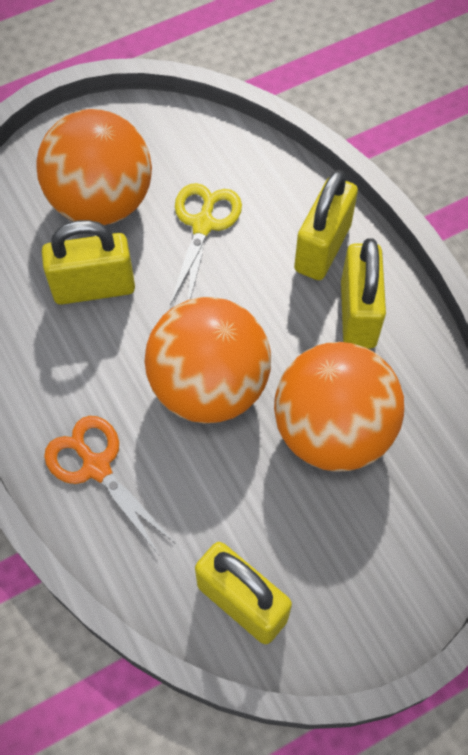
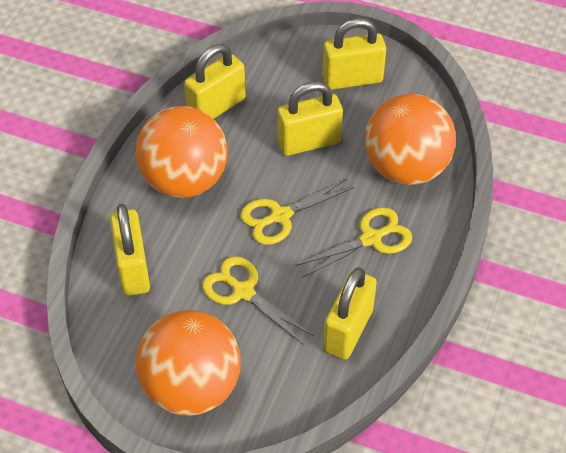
orange scissors: 1 -> 0
yellow padlock: 4 -> 5
yellow scissors: 1 -> 3

